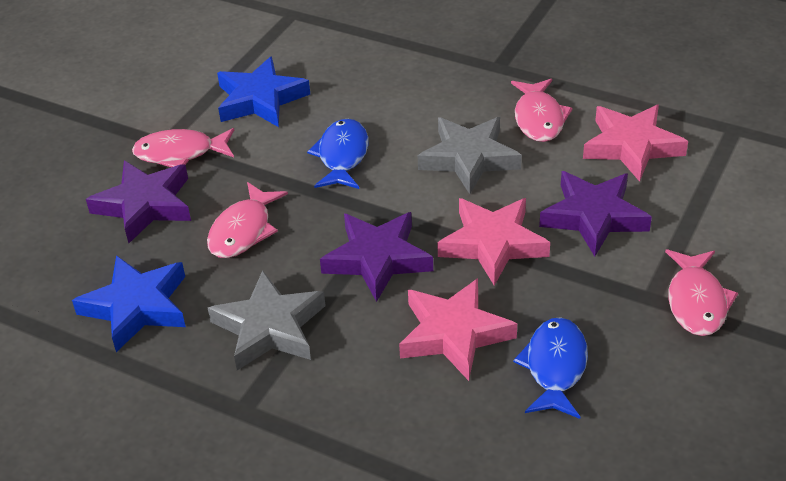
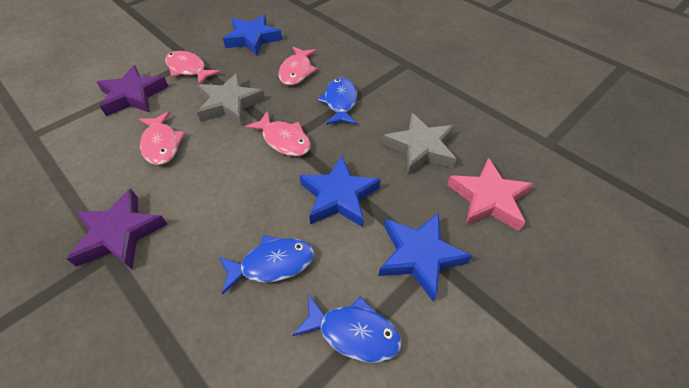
blue fish: 2 -> 3
blue star: 2 -> 3
pink star: 3 -> 1
purple star: 3 -> 2

